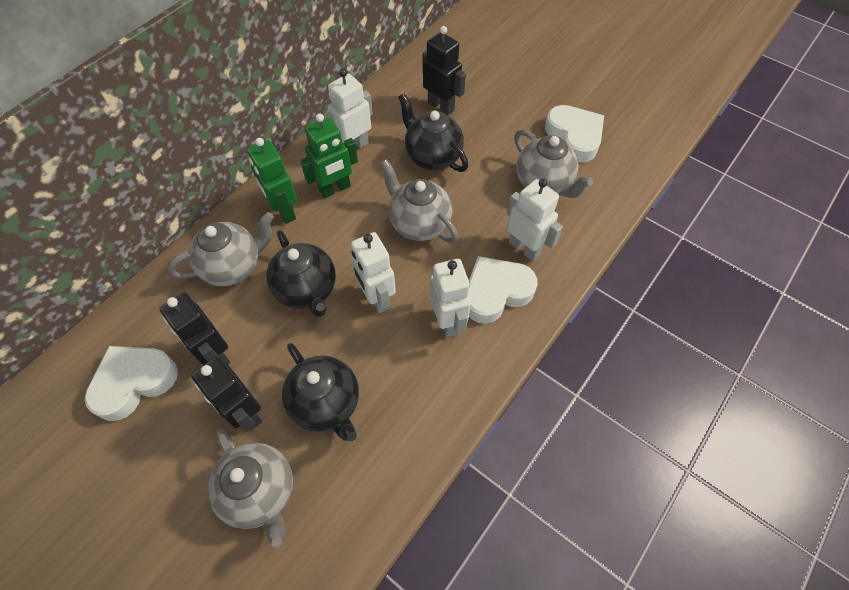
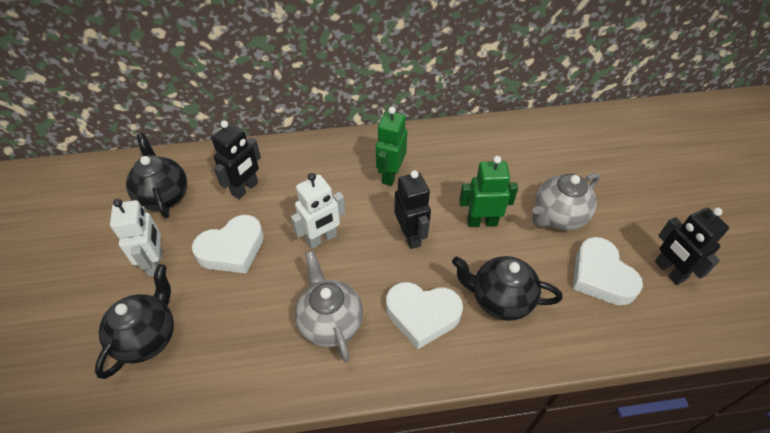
grey teapot: 4 -> 2
white robot: 4 -> 2

